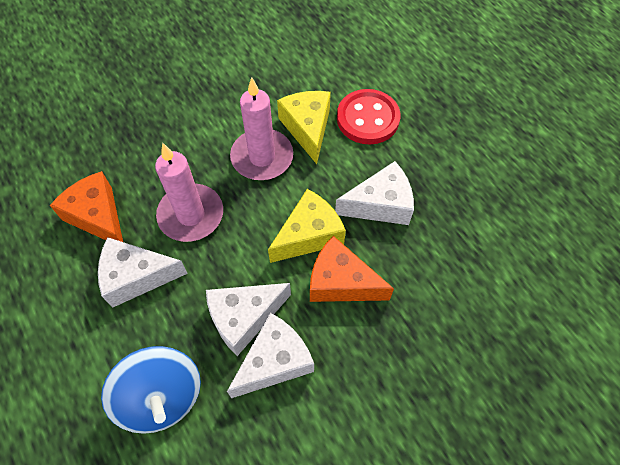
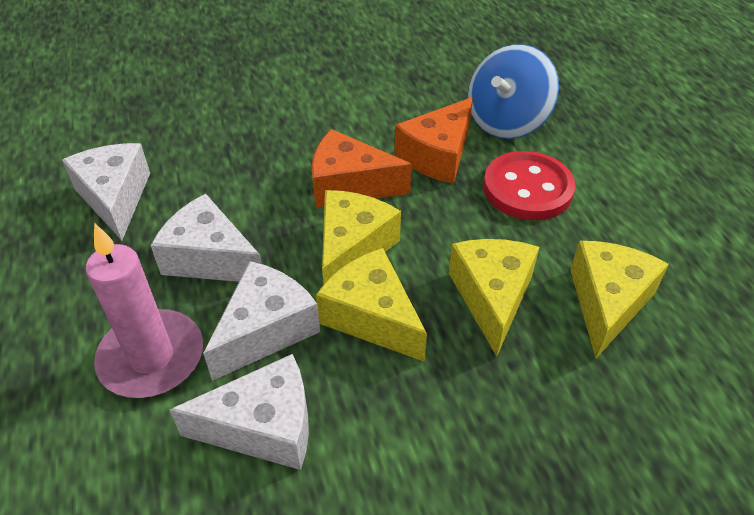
pink candle: 2 -> 1
yellow cheese: 2 -> 4

